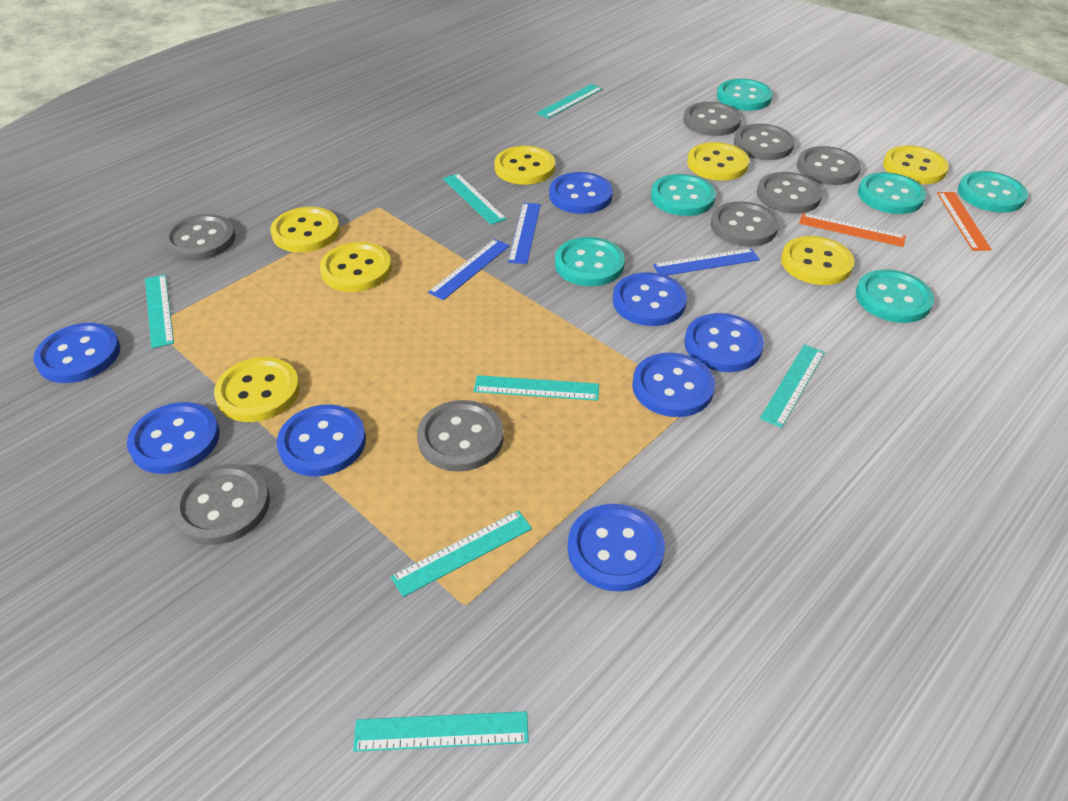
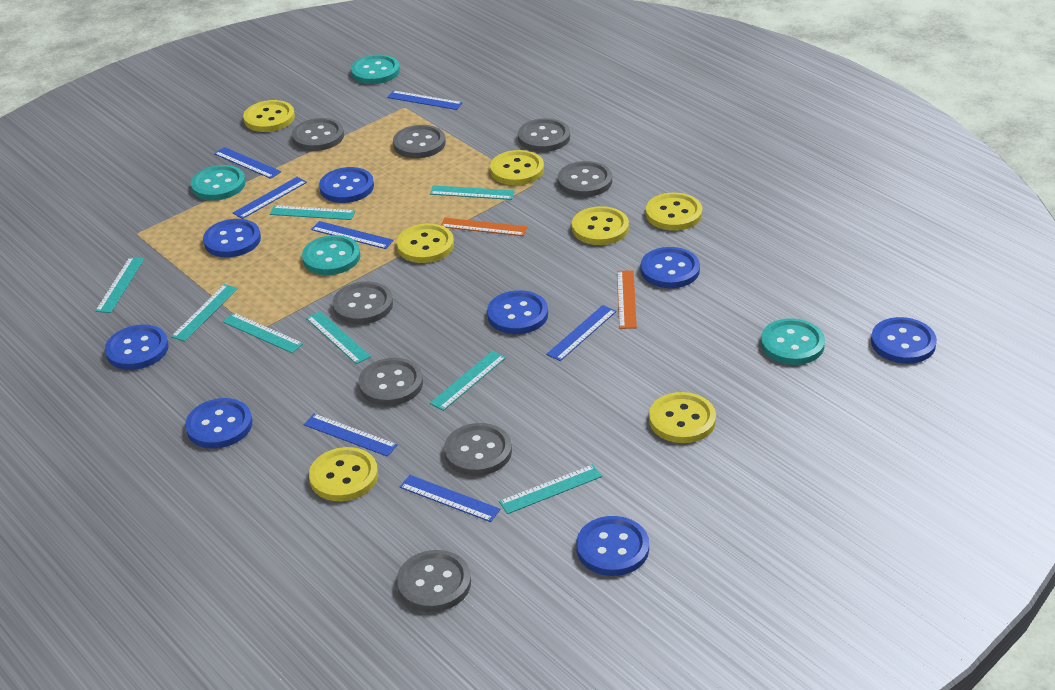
blue ruler: 3 -> 7
turquoise button: 6 -> 4
turquoise ruler: 7 -> 8

